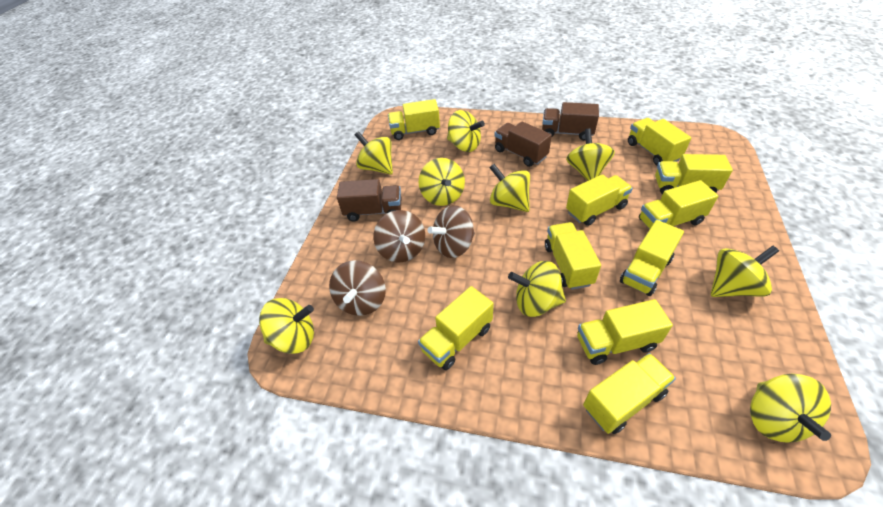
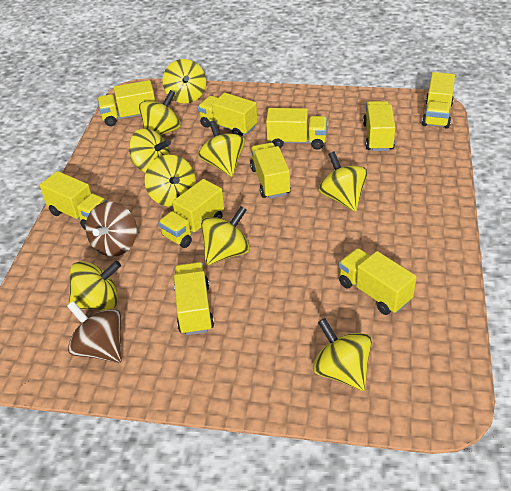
brown spinning top: 3 -> 2
brown truck: 3 -> 0

